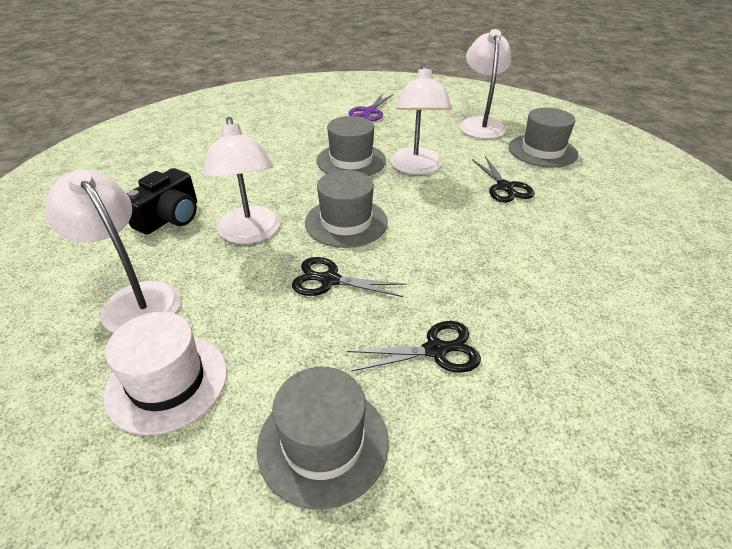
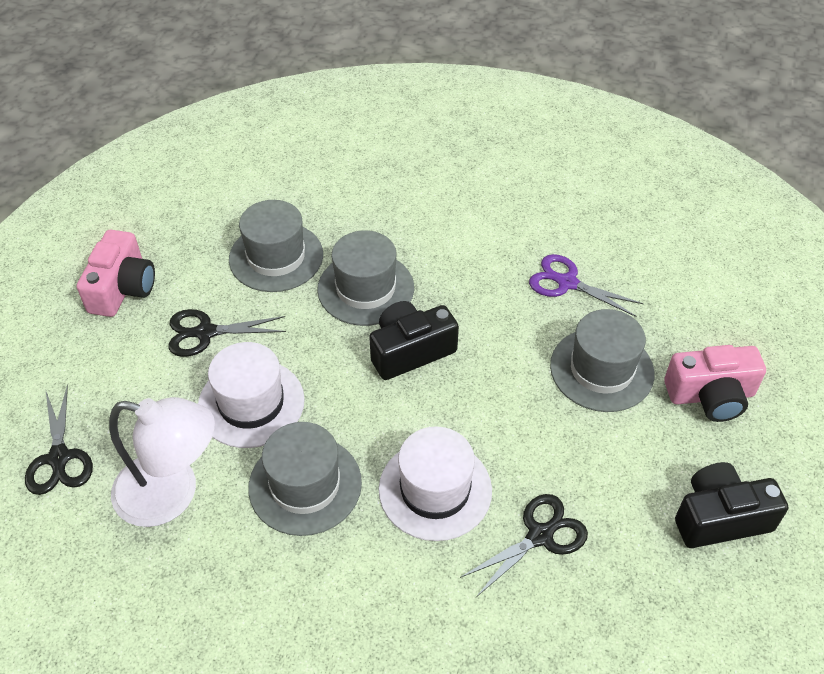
black camera: 1 -> 2
pink camera: 0 -> 2
white hat: 1 -> 2
white lamp: 4 -> 1

